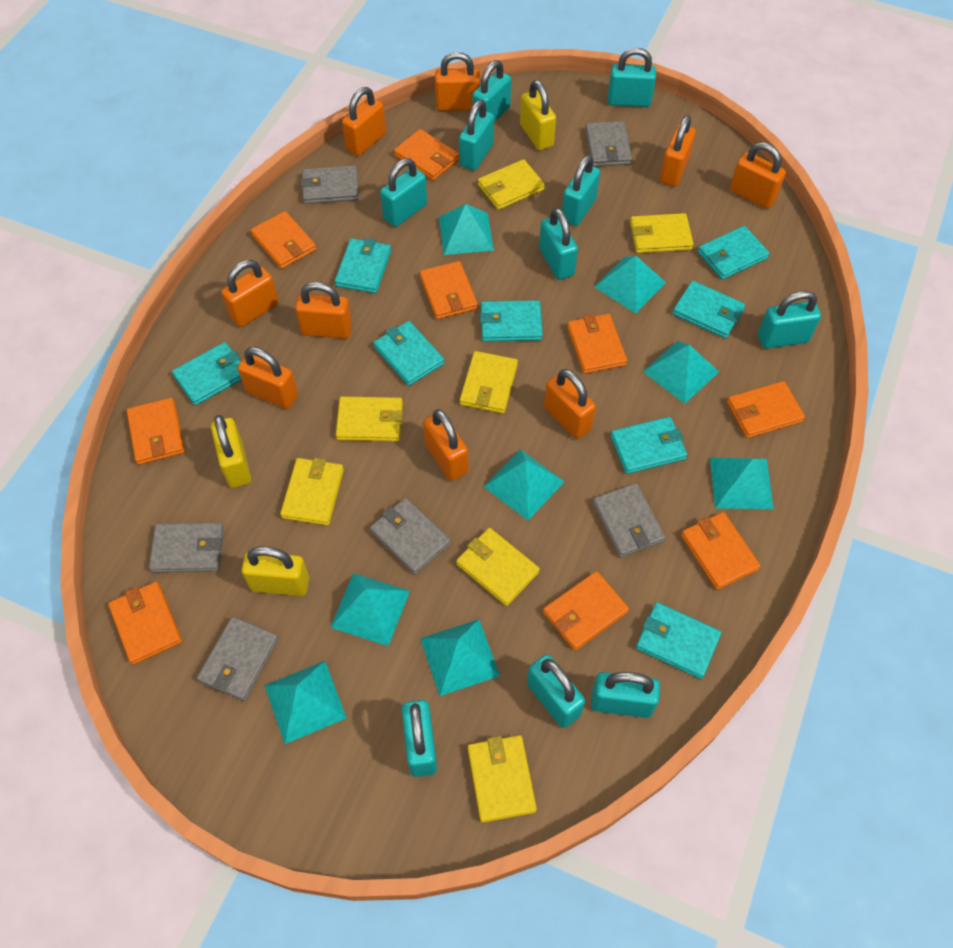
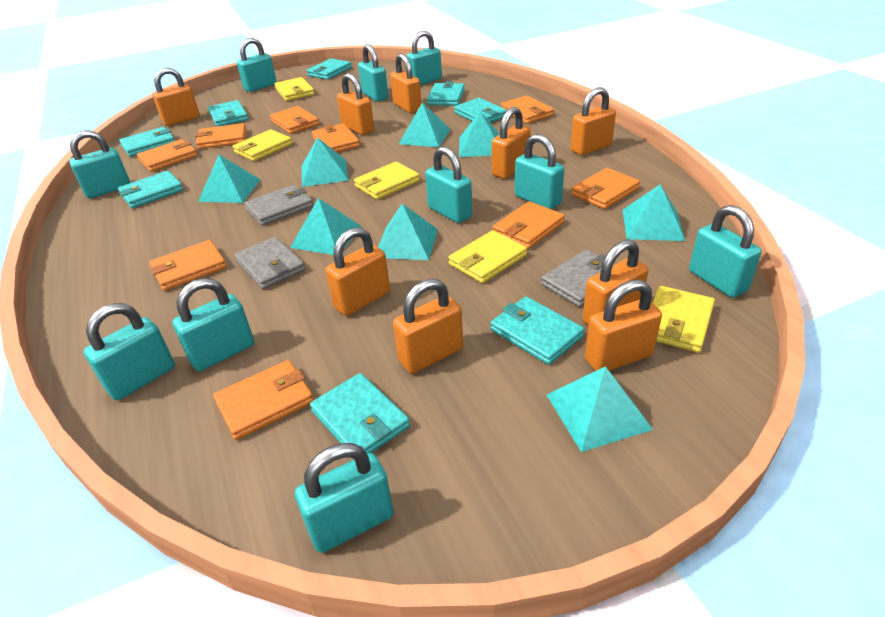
grey wallet: 6 -> 3
yellow padlock: 3 -> 0
yellow wallet: 7 -> 5

